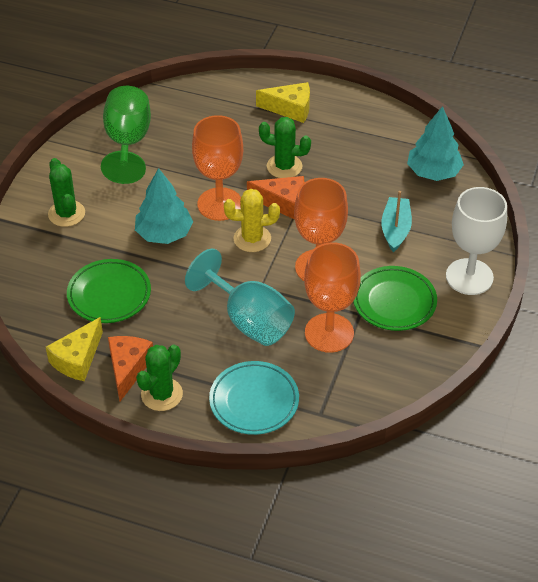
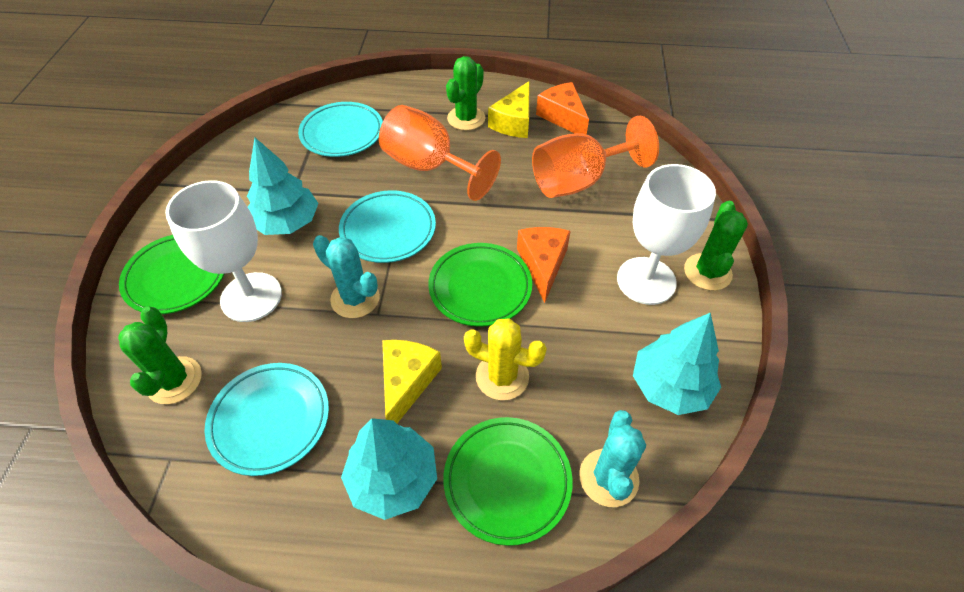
green goblet: 1 -> 0
green plate: 2 -> 3
orange goblet: 3 -> 2
turquoise boat: 1 -> 0
turquoise cactus: 0 -> 2
turquoise goblet: 1 -> 0
turquoise plate: 1 -> 3
turquoise tree: 2 -> 3
white goblet: 1 -> 2

